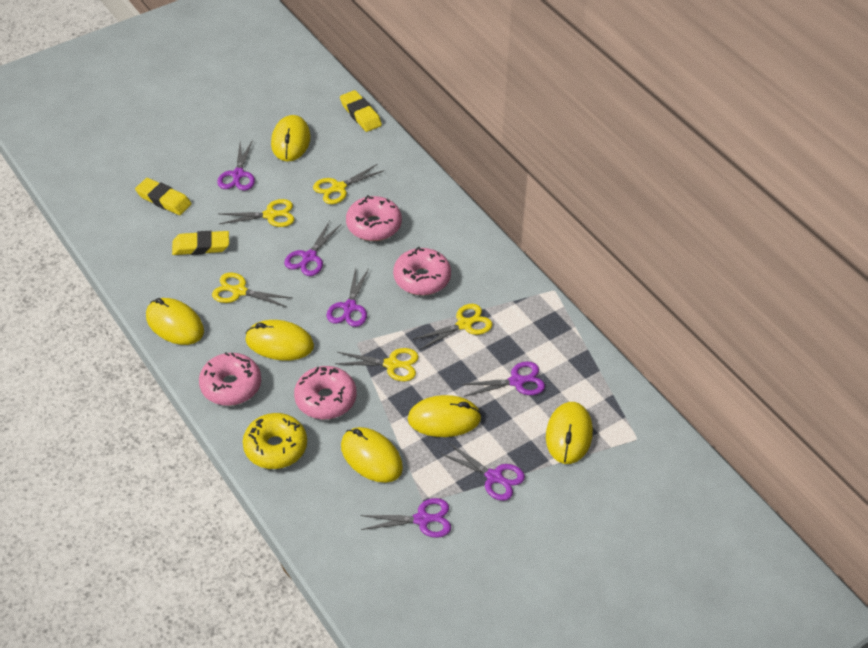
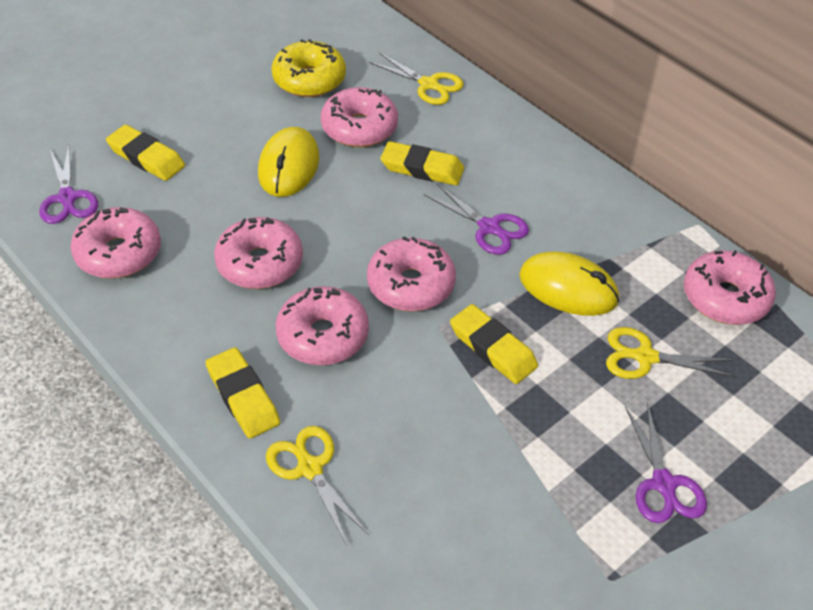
pink donut: 4 -> 6
purple scissors: 6 -> 3
yellow eraser: 3 -> 4
yellow mouse: 6 -> 2
yellow scissors: 5 -> 3

